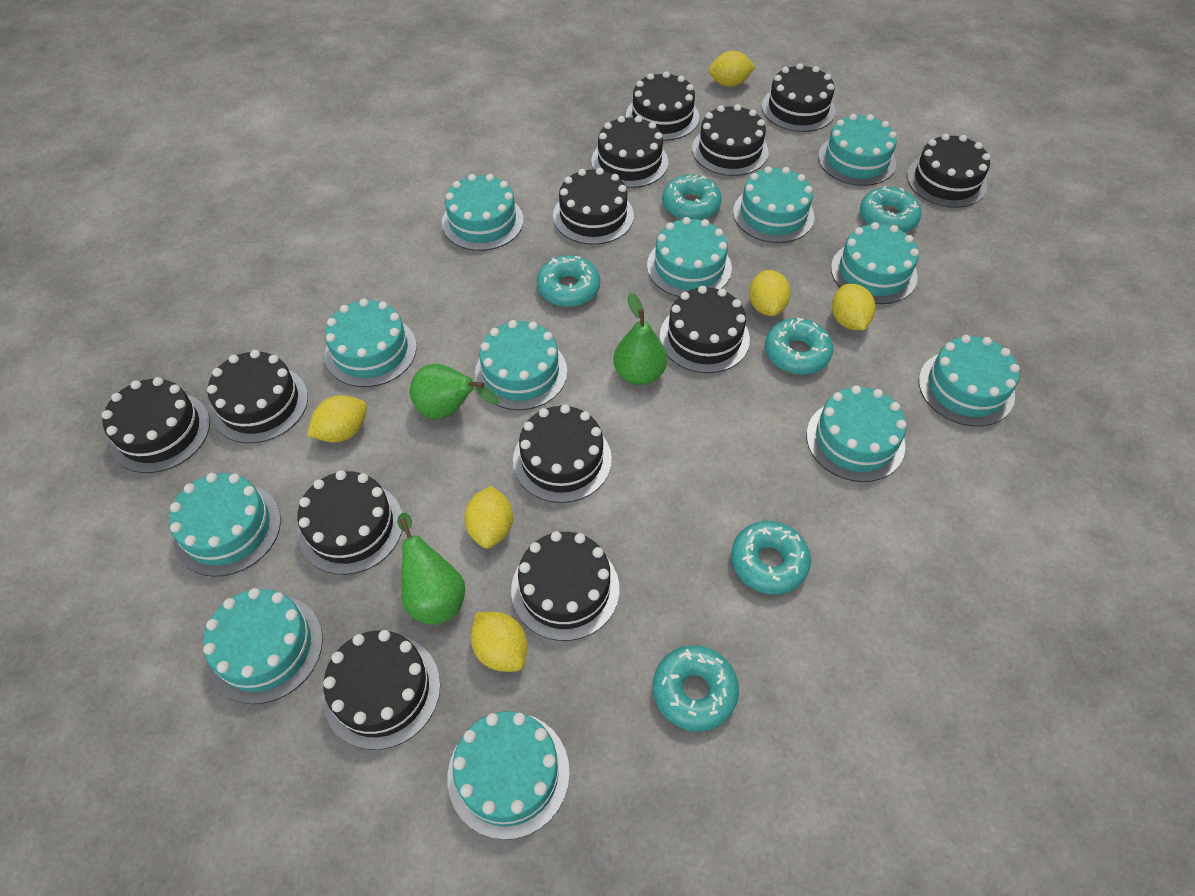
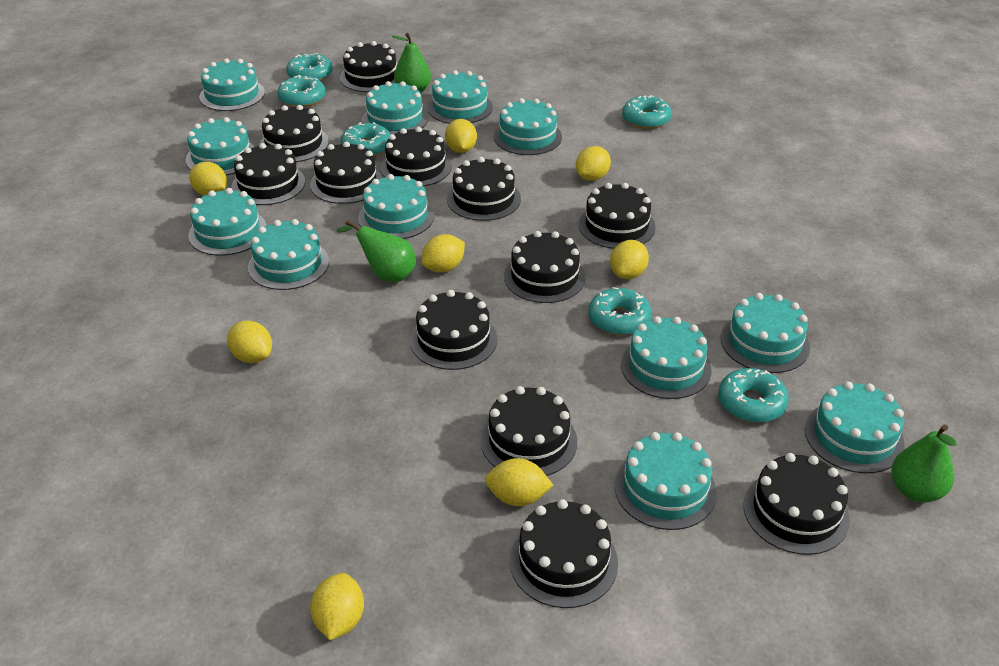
black cake: 13 -> 12
yellow lemon: 6 -> 8

